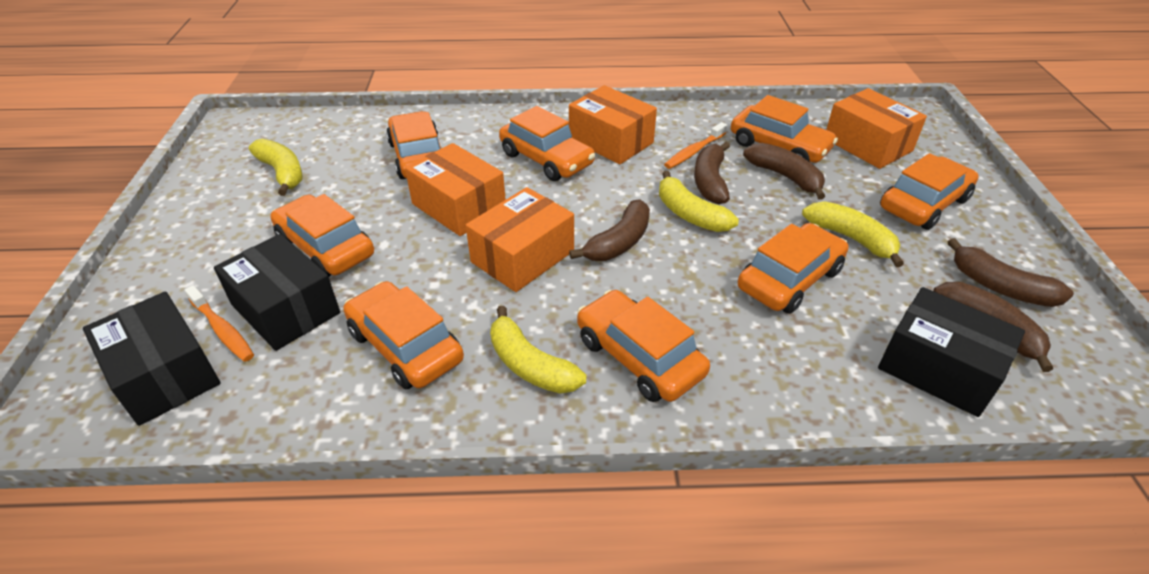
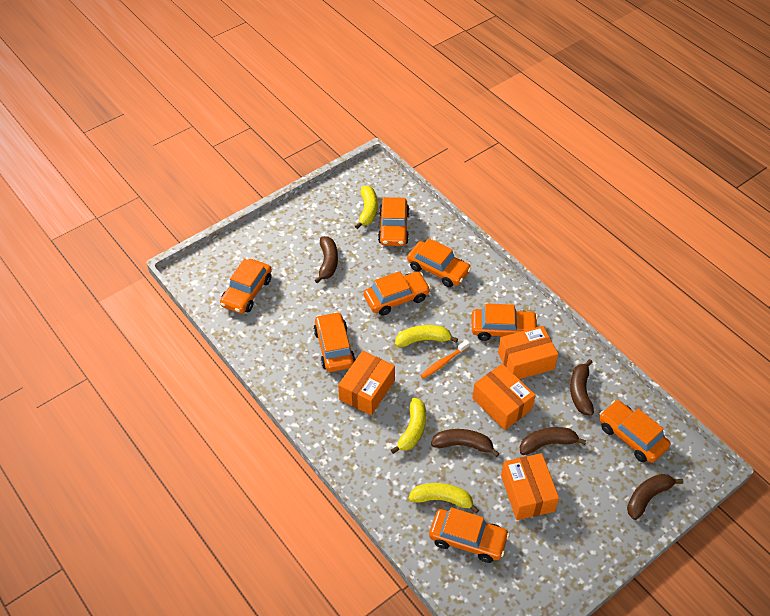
black box: 3 -> 0
orange toothbrush: 2 -> 1

